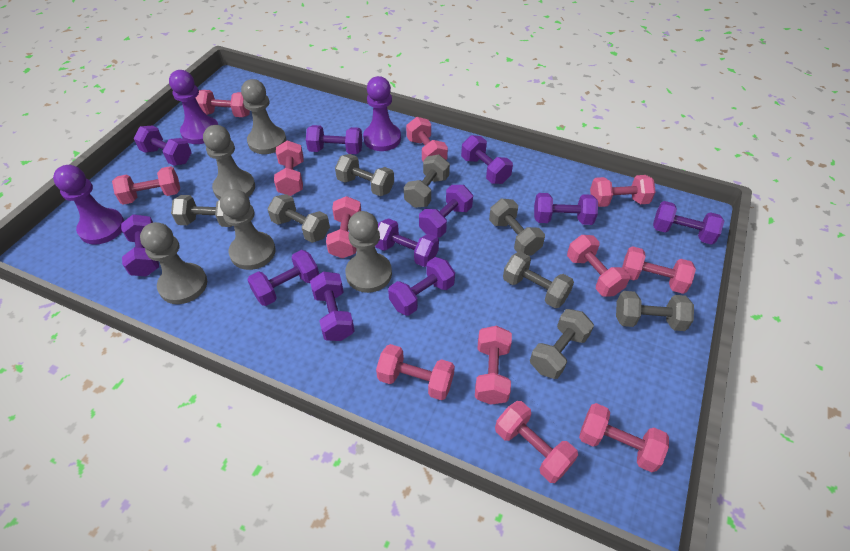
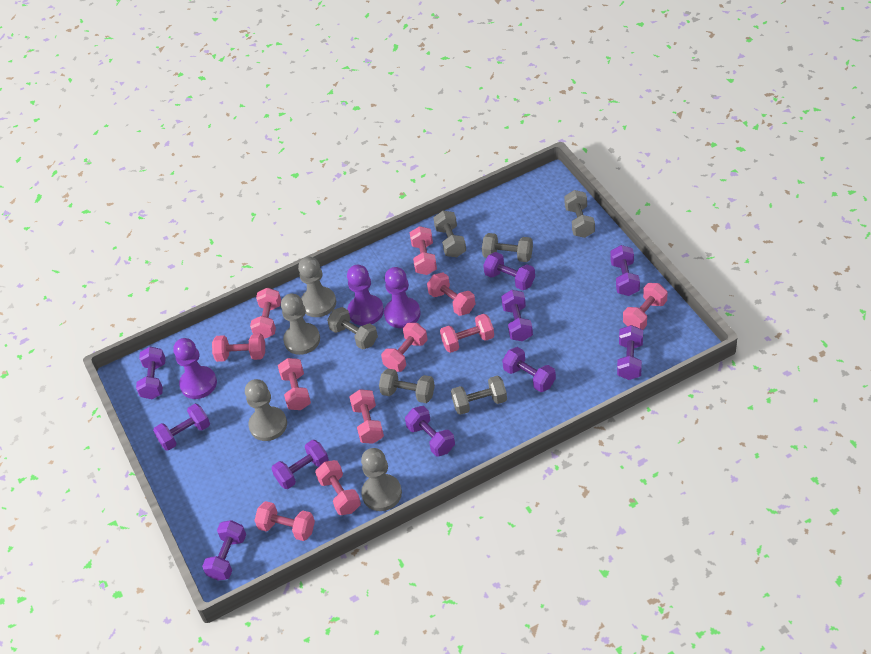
grey dumbbell: 8 -> 6
grey pawn: 5 -> 4
pink dumbbell: 12 -> 11
purple dumbbell: 11 -> 10

